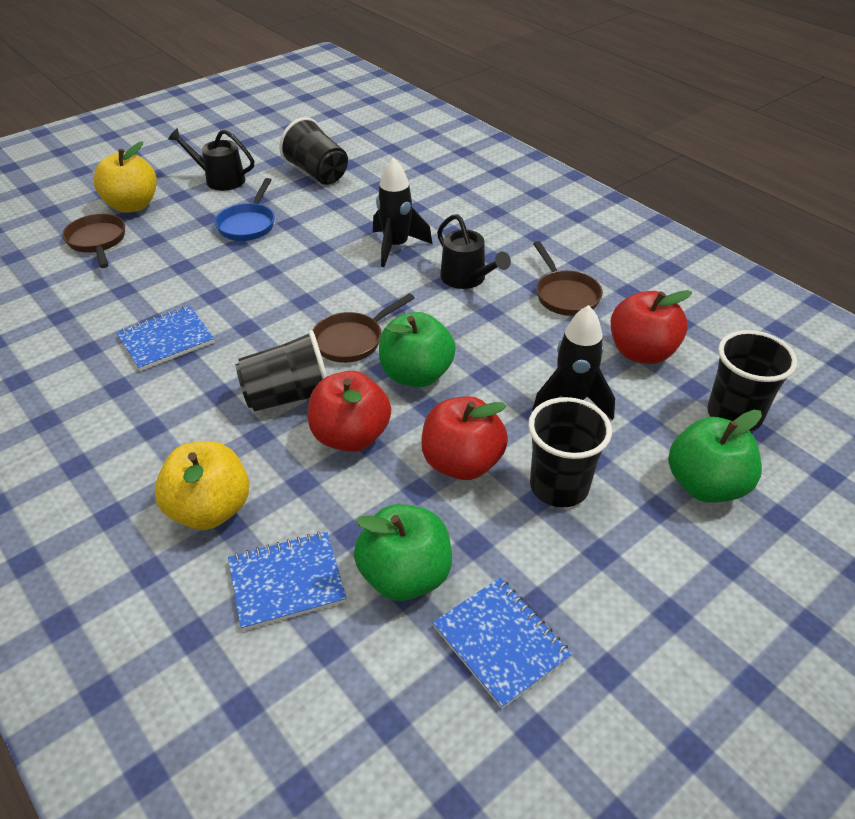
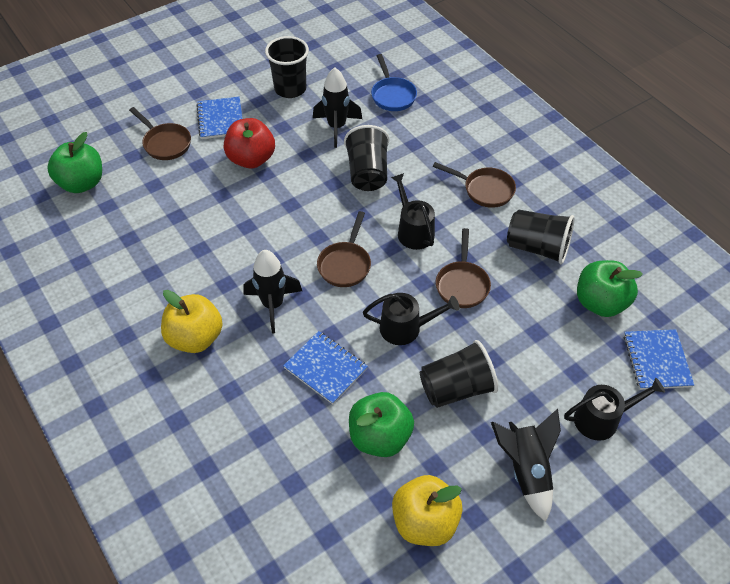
black rocket: 2 -> 3
black watering can: 2 -> 3
brown pan: 3 -> 4
red apple: 3 -> 1

